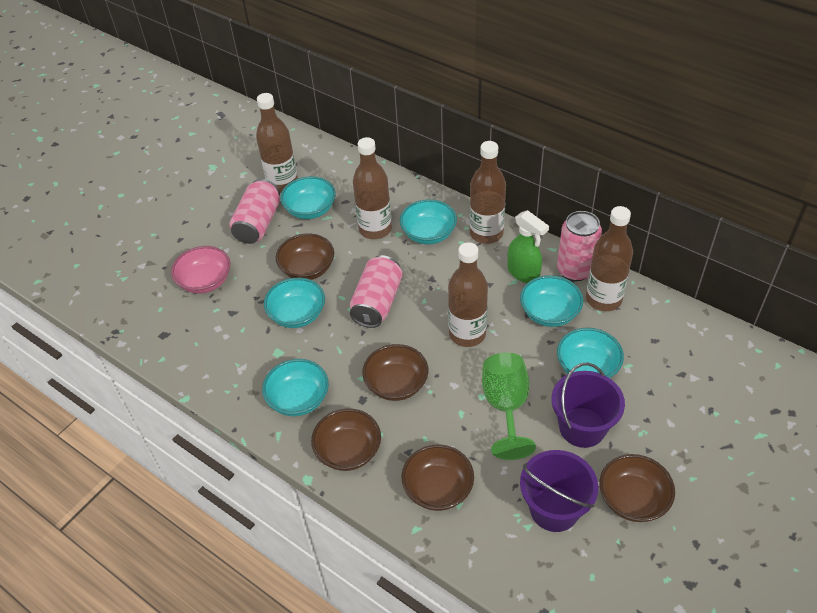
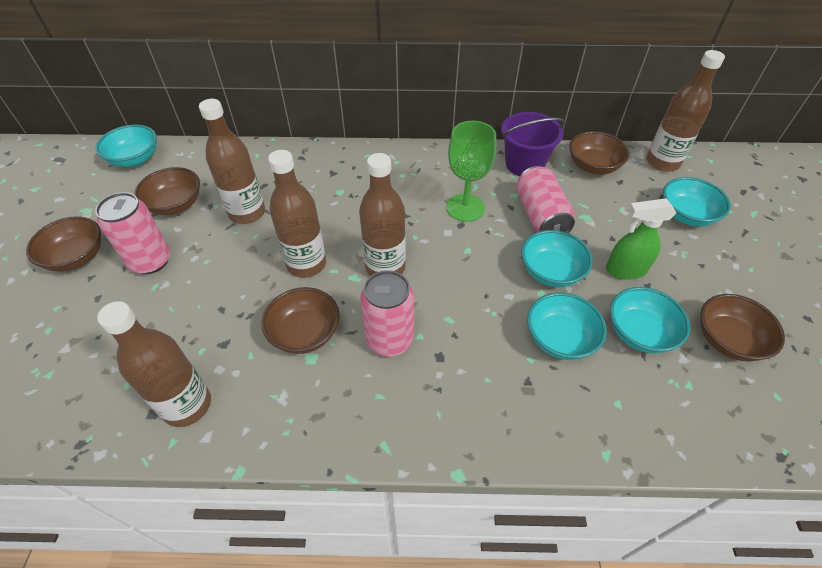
pink bowl: 1 -> 0
purple bucket: 2 -> 1
turquoise bowl: 6 -> 5

